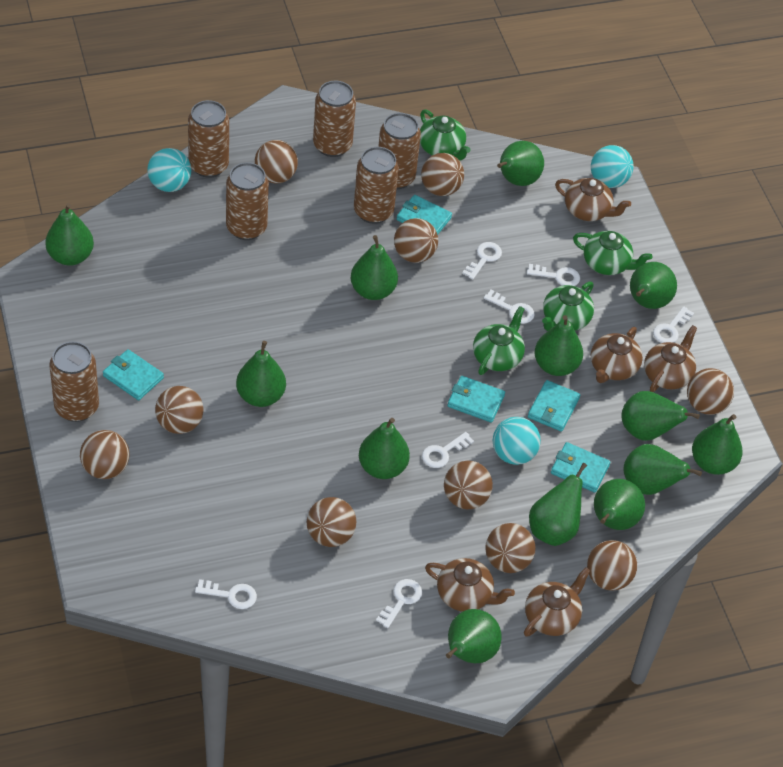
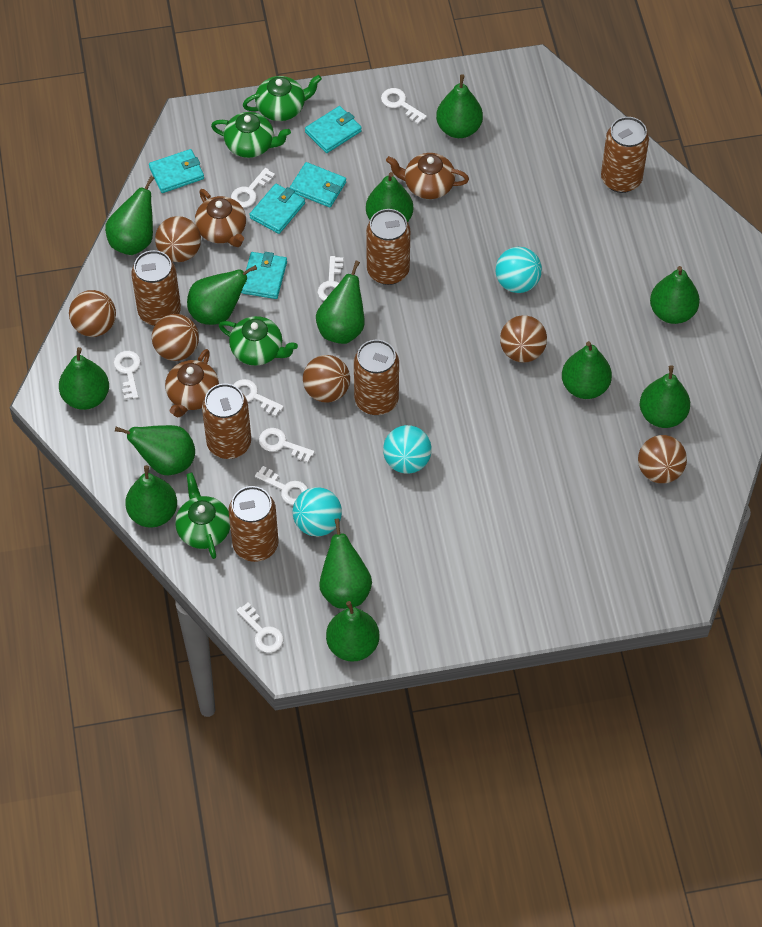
brown ball: 10 -> 6
brown teapot: 5 -> 3
white key: 7 -> 8

